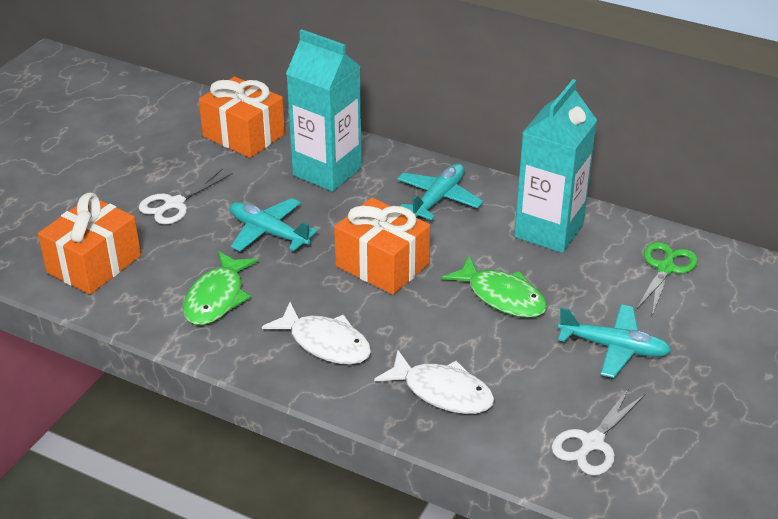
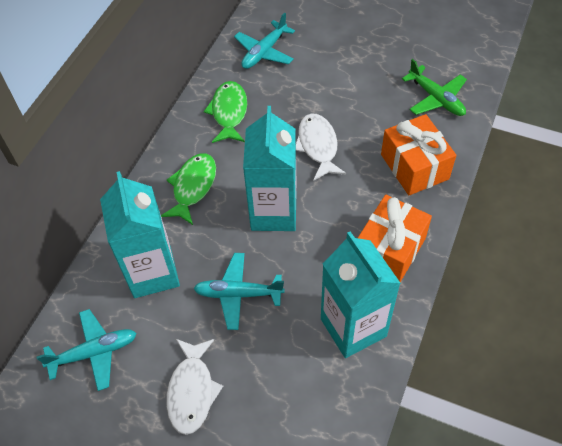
green plane: 0 -> 1
green scissors: 1 -> 0
orange gift: 3 -> 2
turquoise carton: 2 -> 3
white scissors: 2 -> 0

